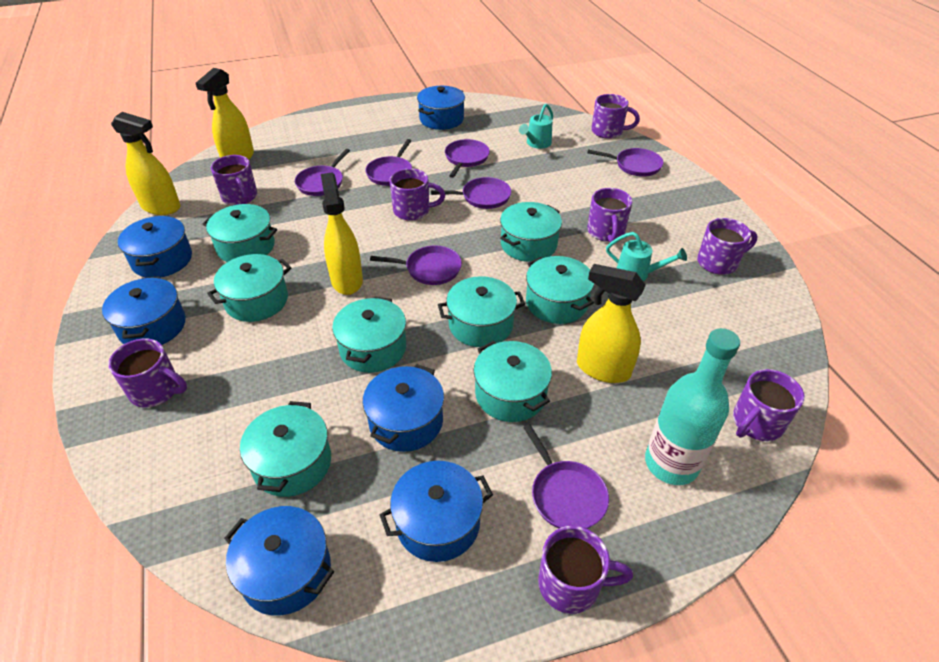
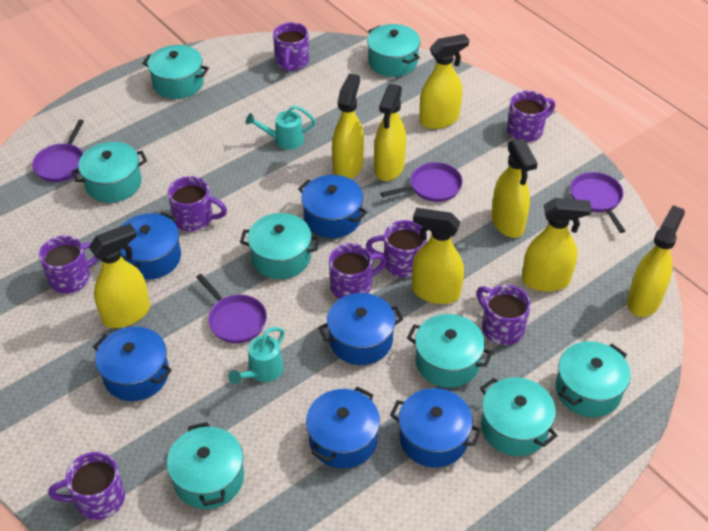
purple pan: 7 -> 4
turquoise bottle: 1 -> 0
yellow spray bottle: 4 -> 8

